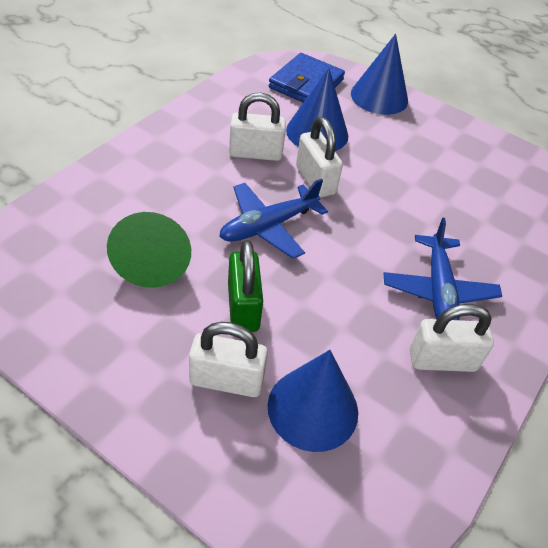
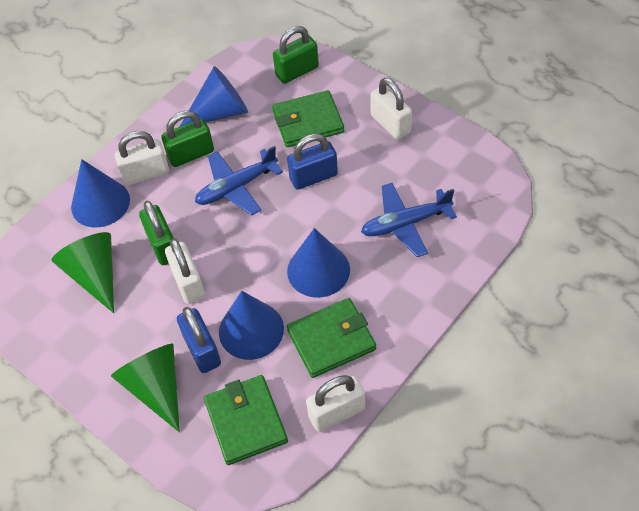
blue cone: 3 -> 4
blue padlock: 0 -> 2
blue wallet: 1 -> 0
green cone: 1 -> 2
green padlock: 1 -> 3
green wallet: 0 -> 3

